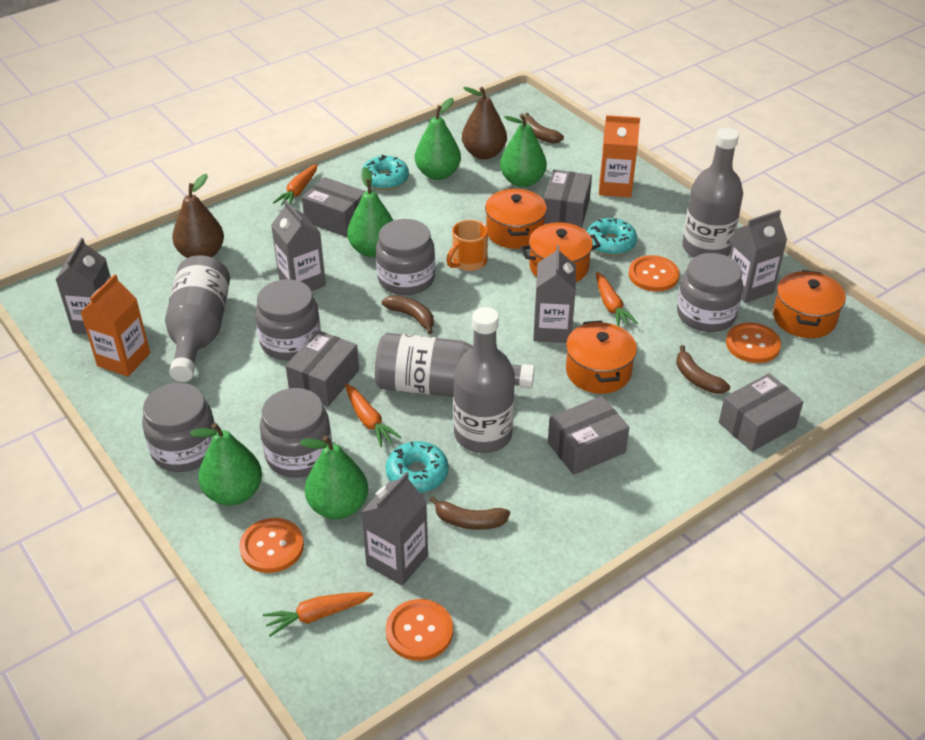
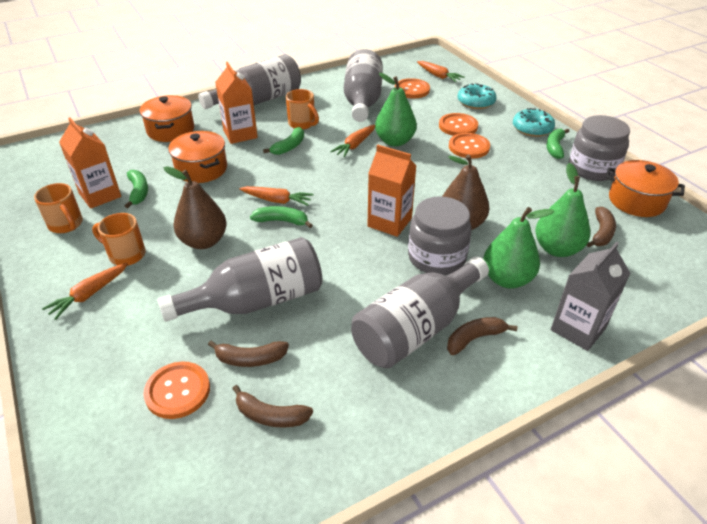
green banana: 0 -> 4
green pear: 5 -> 3
grey box: 5 -> 0
grey carton: 5 -> 1
grey jar: 5 -> 2
orange carton: 2 -> 3
orange mug: 1 -> 3
orange pot: 4 -> 3
turquoise donut: 3 -> 2

